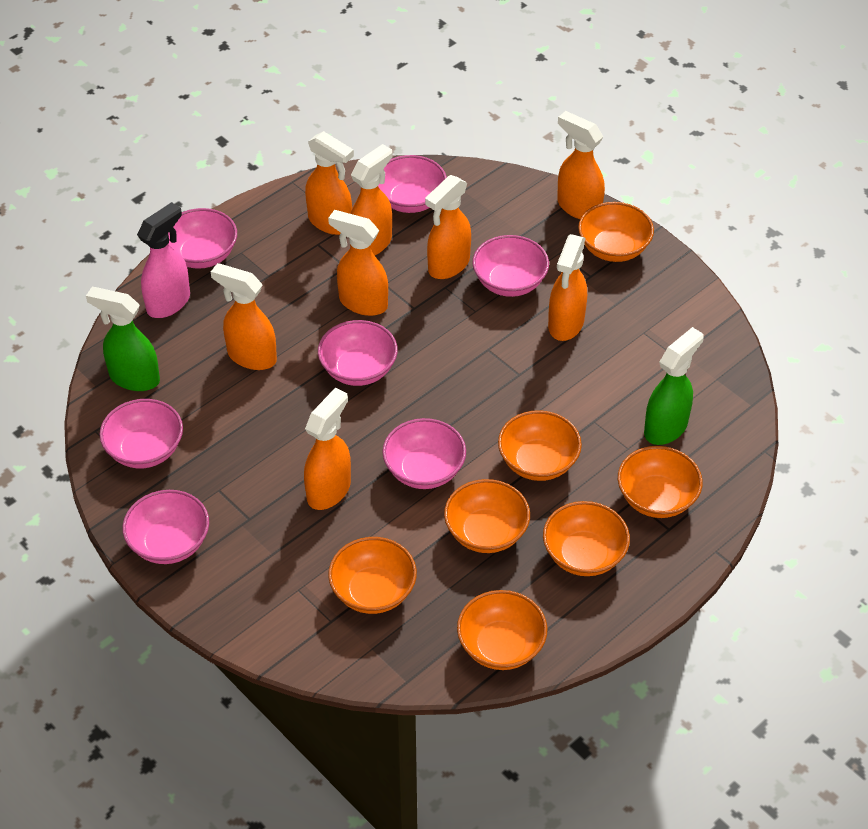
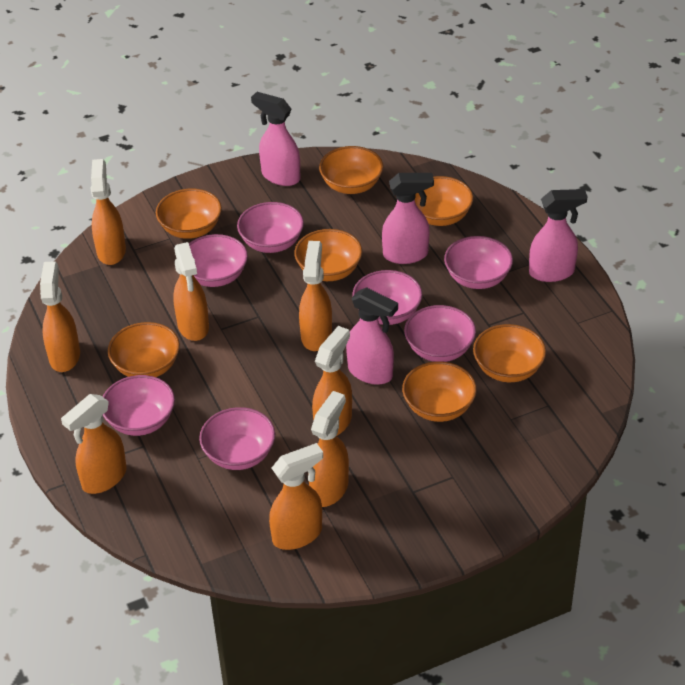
green spray bottle: 2 -> 0
pink spray bottle: 1 -> 4

